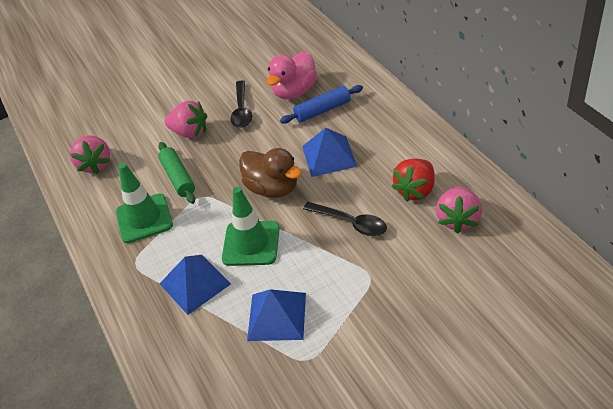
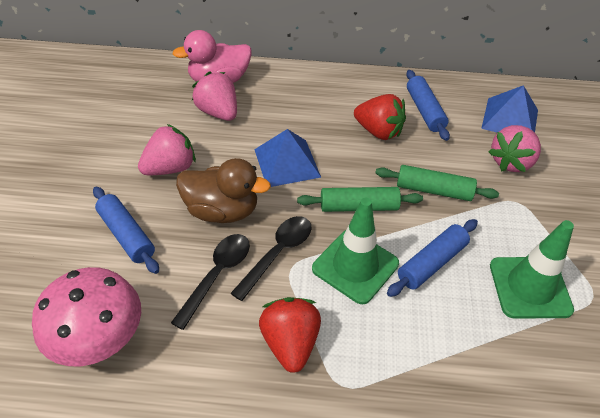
blue pyramid: 3 -> 2
blue rolling pin: 1 -> 3
green rolling pin: 1 -> 2
pink mushroom: 0 -> 1
red strawberry: 1 -> 2

